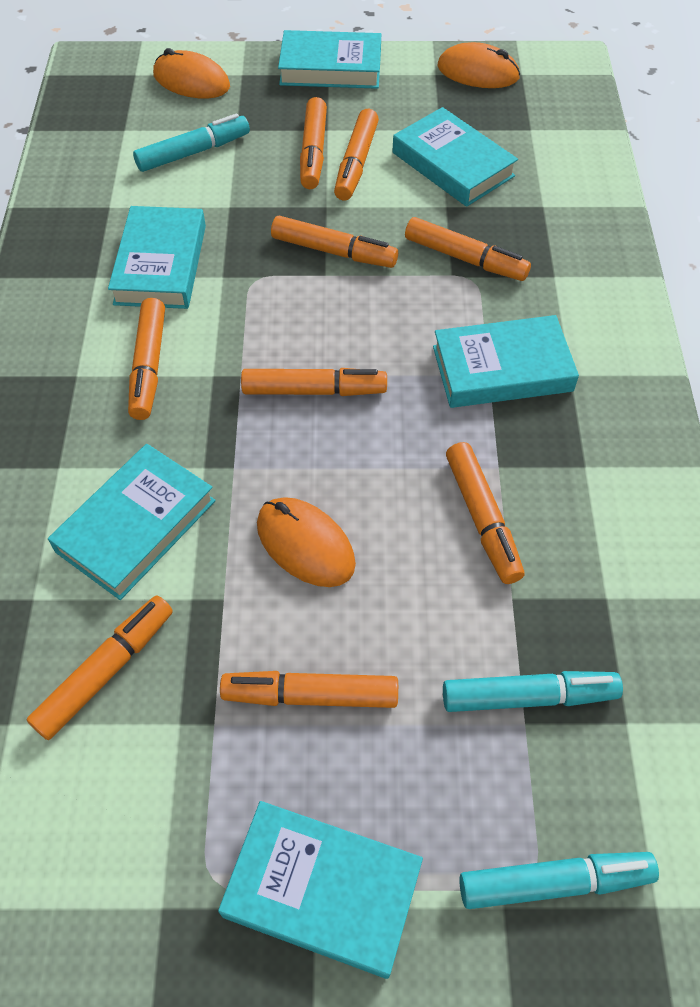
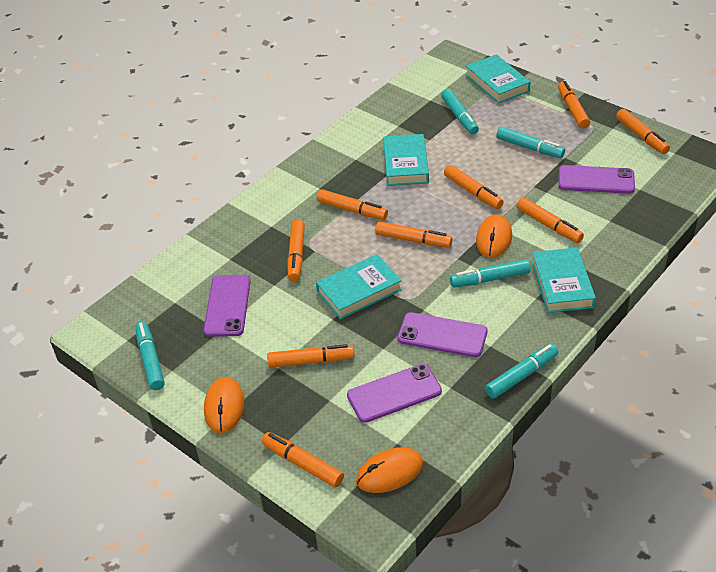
purple phone: 0 -> 4
turquoise book: 6 -> 4
turquoise marker: 3 -> 5

